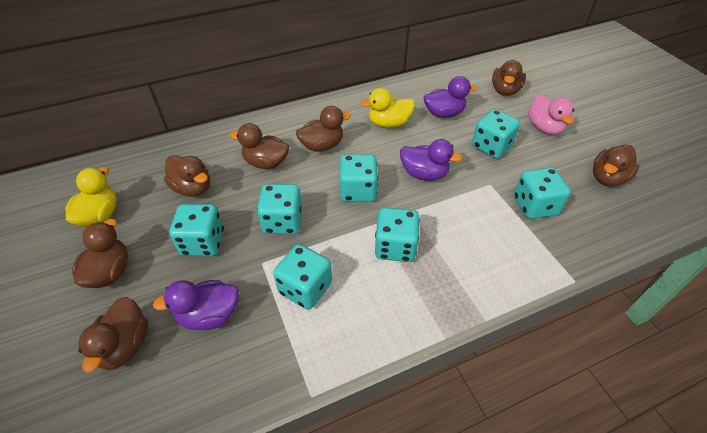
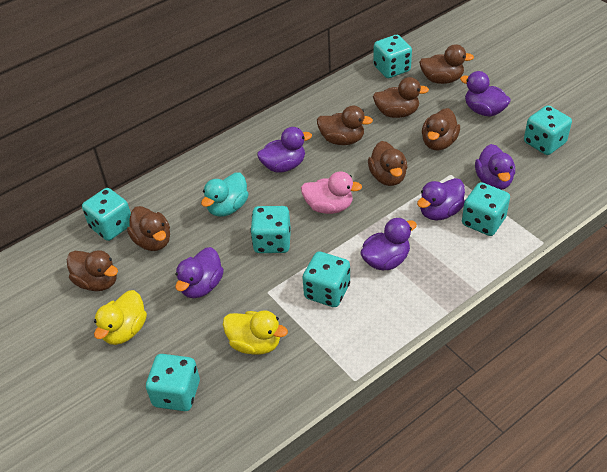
purple duck: 3 -> 6
turquoise duck: 0 -> 1

